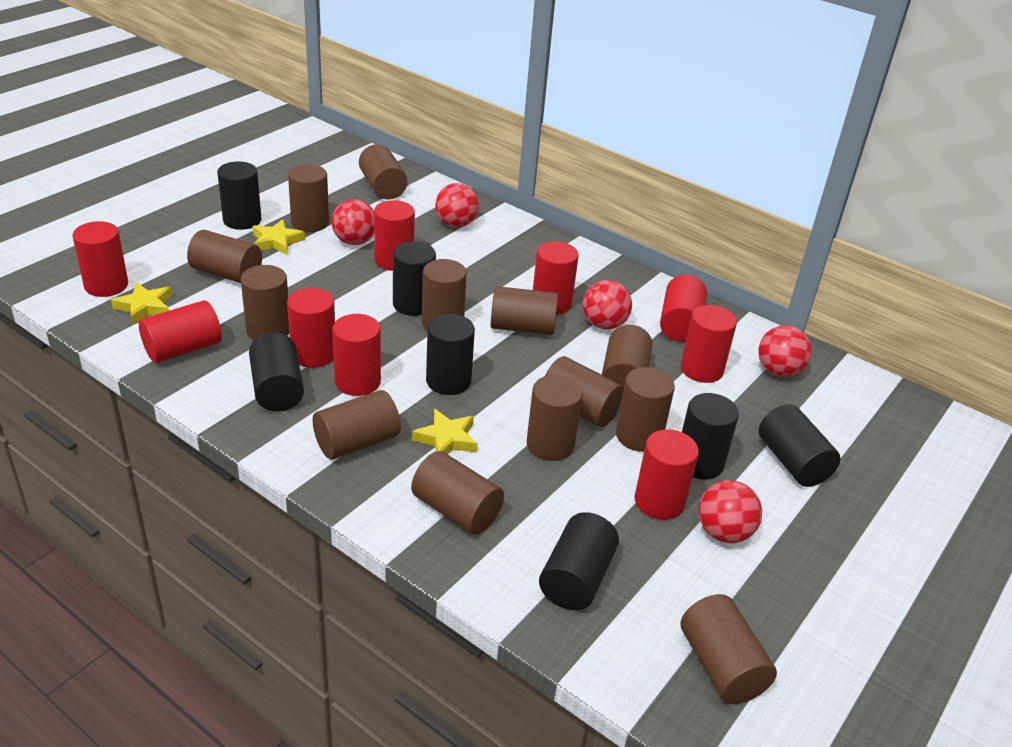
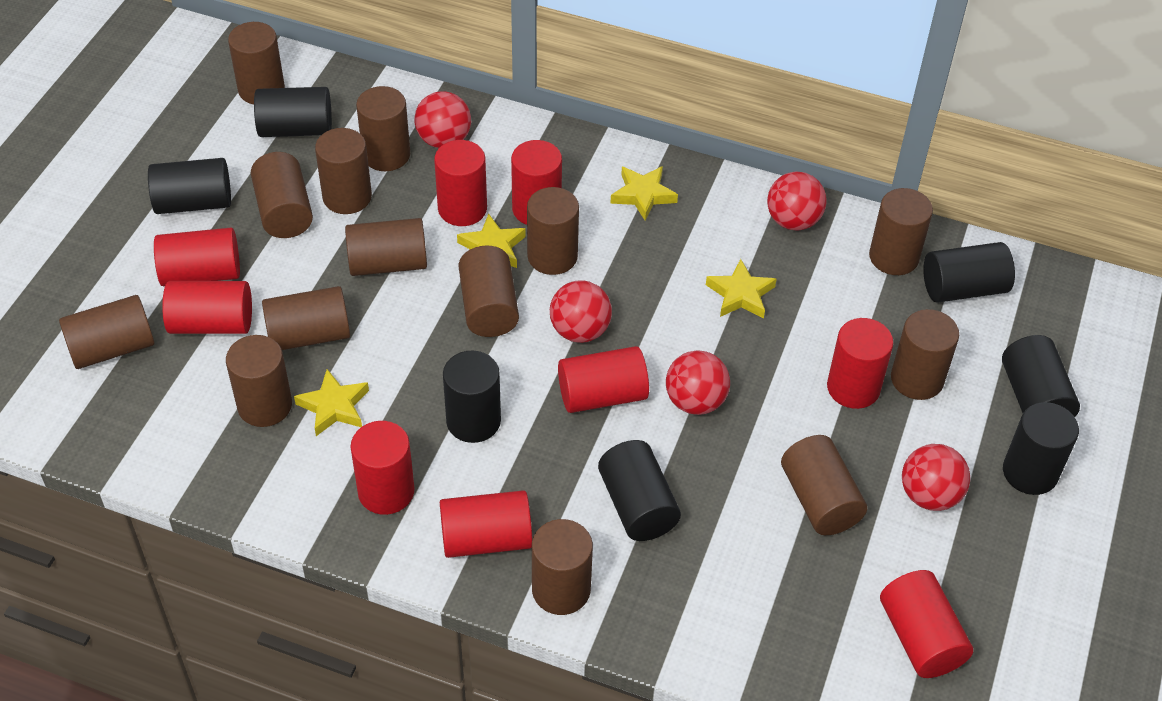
brown cylinder: 13 -> 14
yellow star: 3 -> 4

